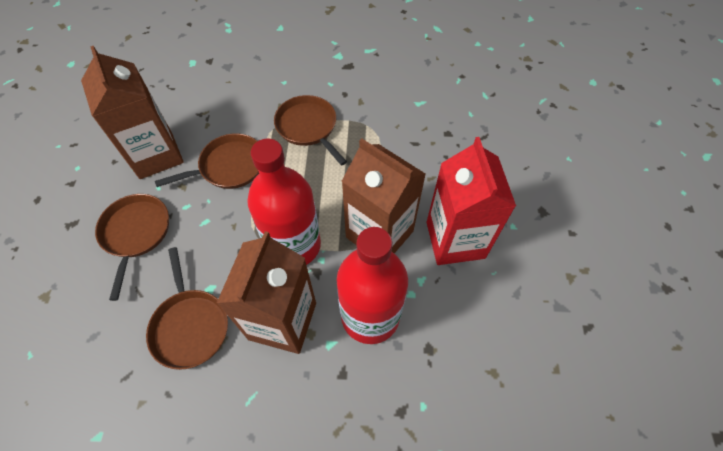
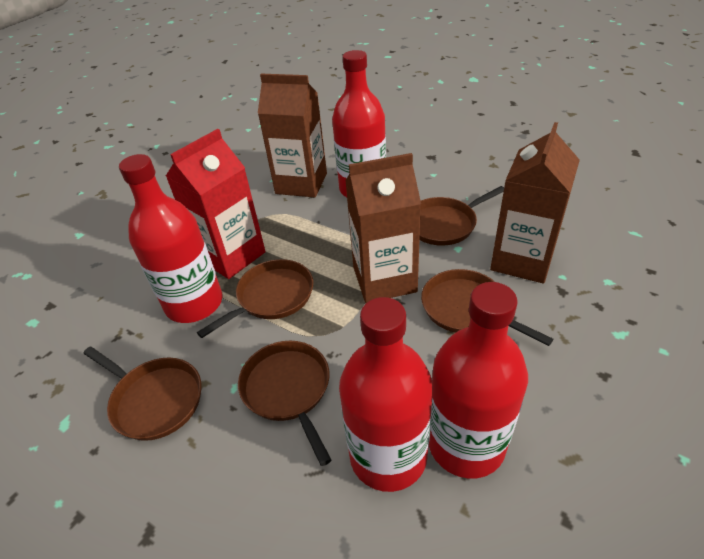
brown pan: 4 -> 5
red bottle: 2 -> 4

